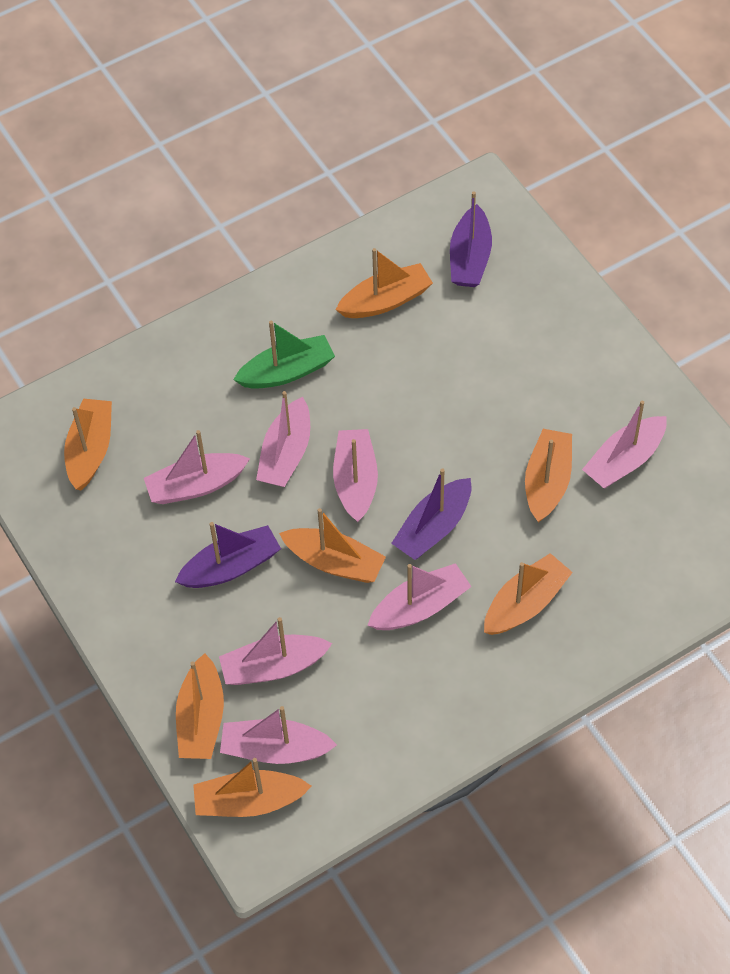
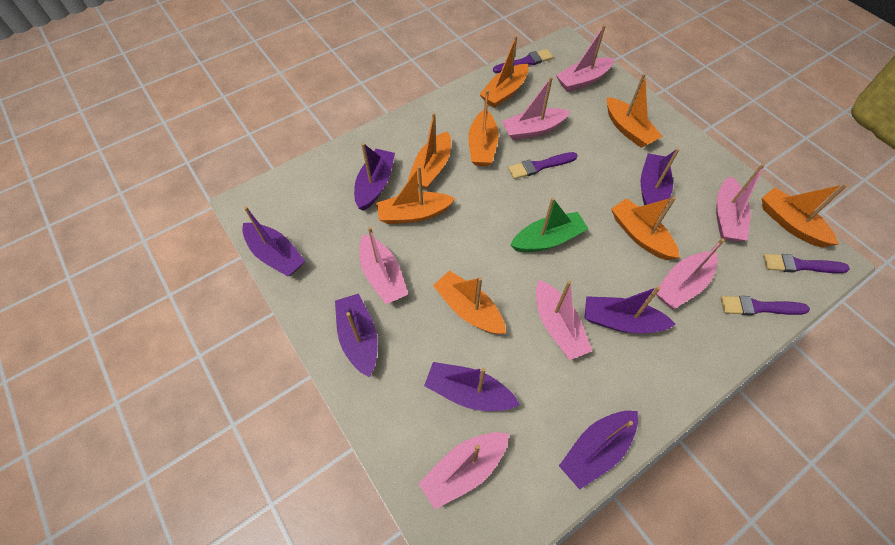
orange boat: 7 -> 8
purple boat: 3 -> 7
purple brush: 0 -> 4

